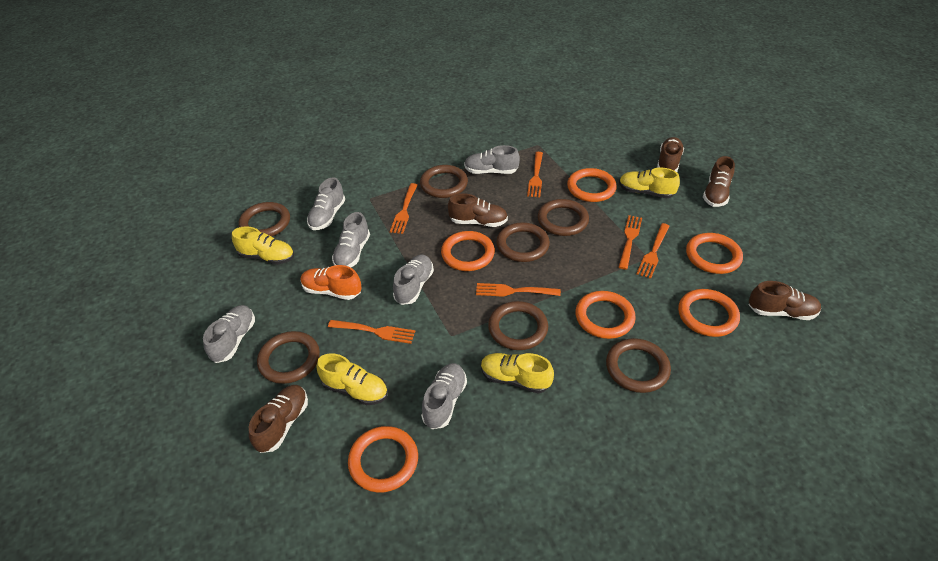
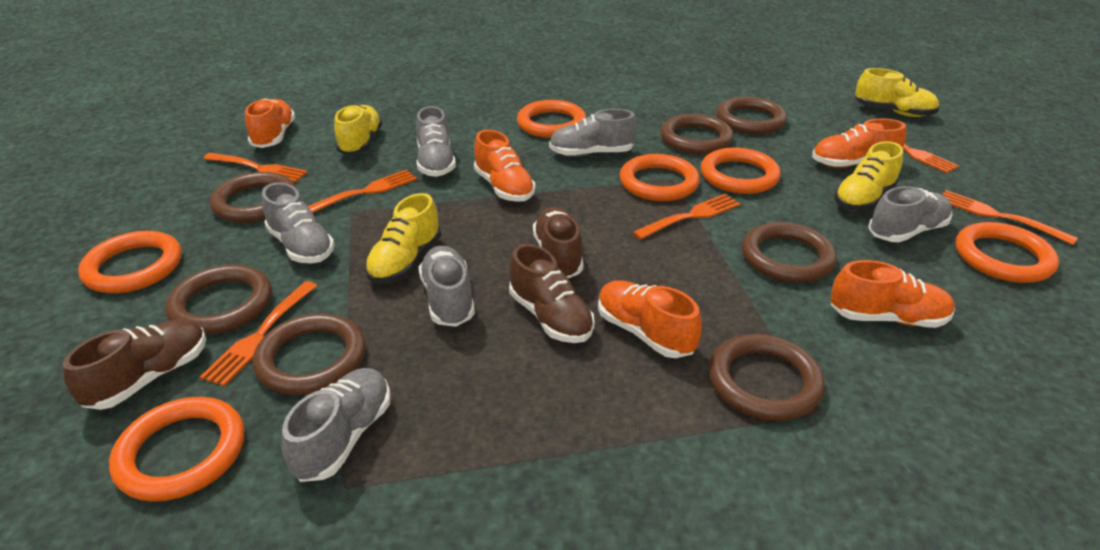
brown shoe: 5 -> 3
orange shoe: 1 -> 5

